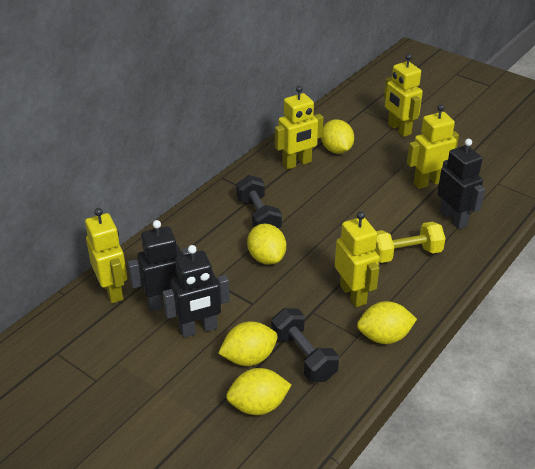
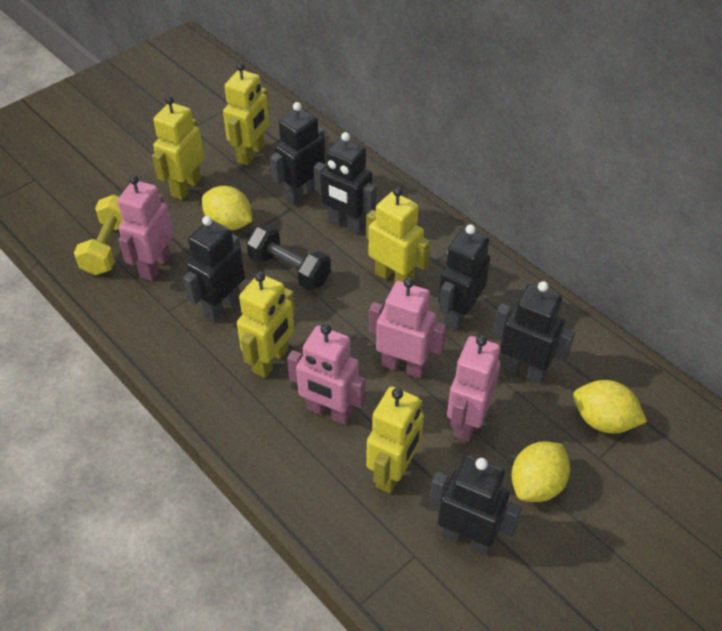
black dumbbell: 2 -> 1
black robot: 3 -> 6
pink robot: 0 -> 4
yellow lemon: 5 -> 3

